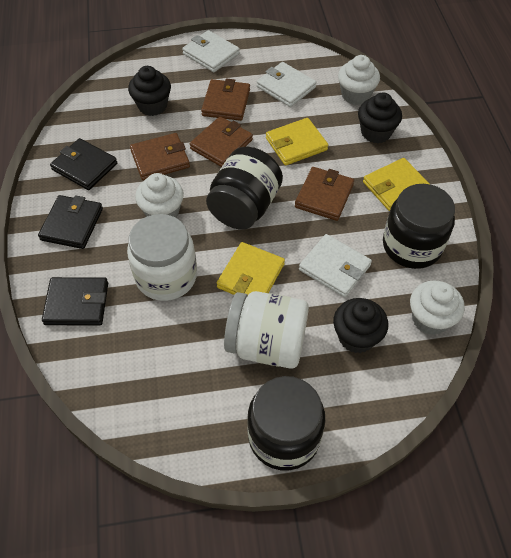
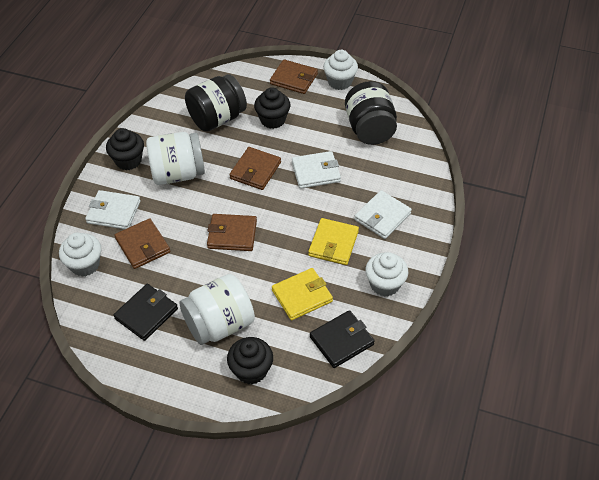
black jar: 3 -> 2
black wallet: 3 -> 2
yellow wallet: 3 -> 2

